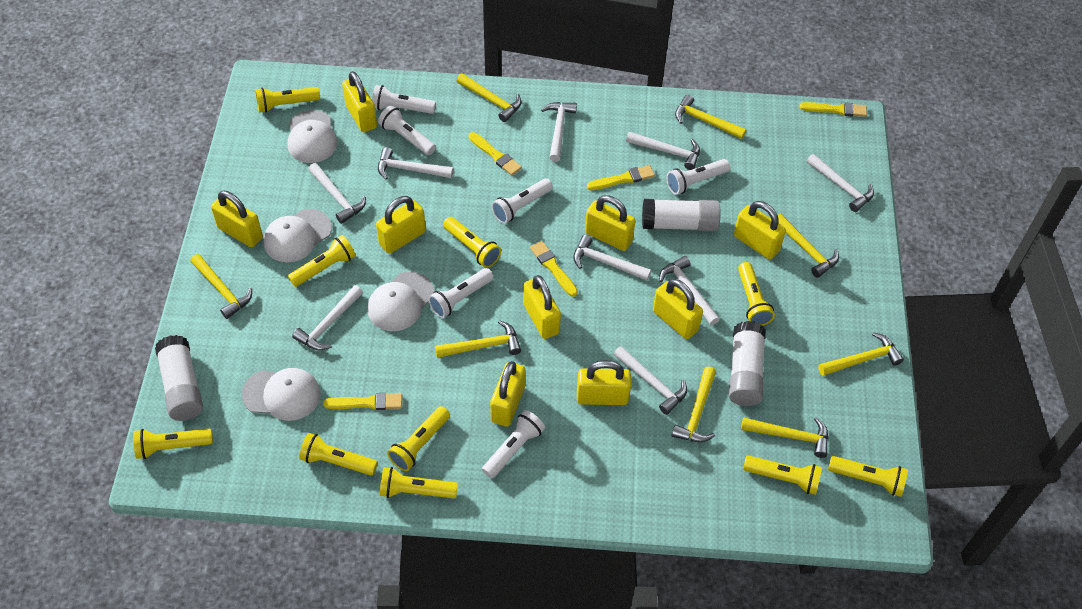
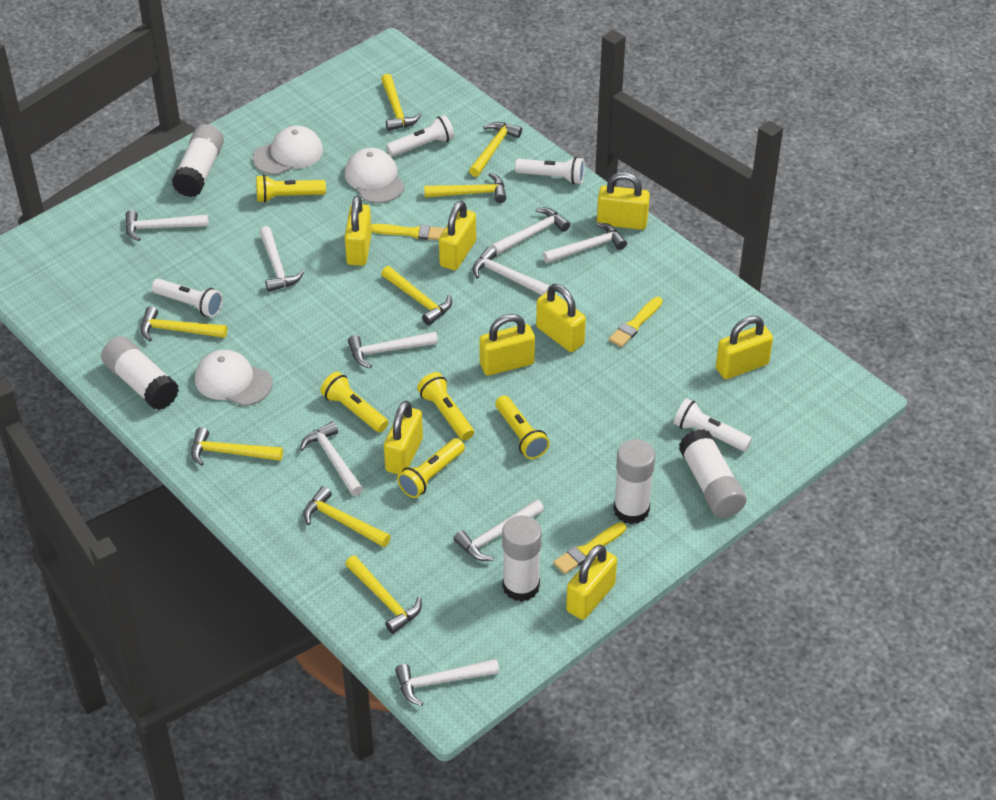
white cap: 4 -> 3
white flashlight: 6 -> 4
white glue stick: 3 -> 5
yellow brush: 5 -> 3
yellow flashlight: 10 -> 5
yellow padlock: 9 -> 8

